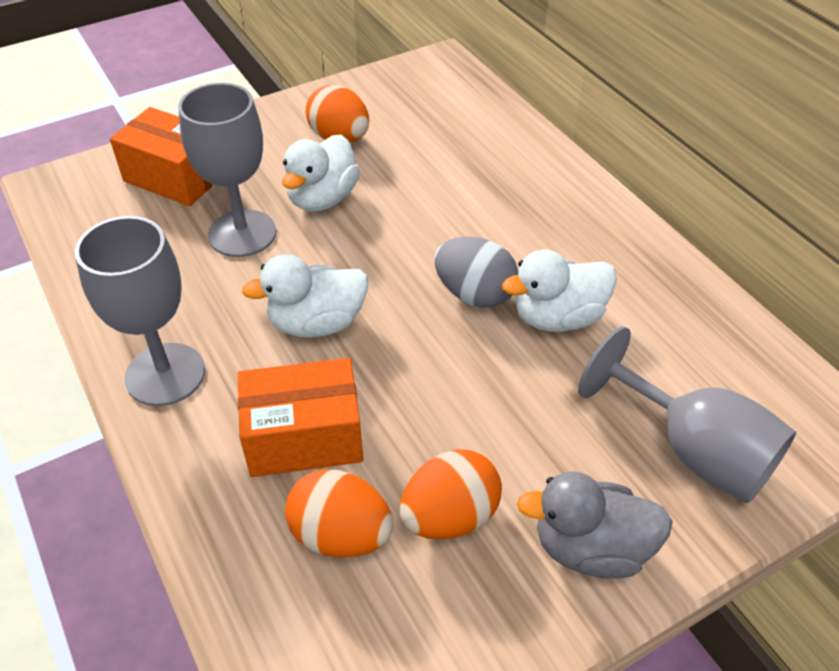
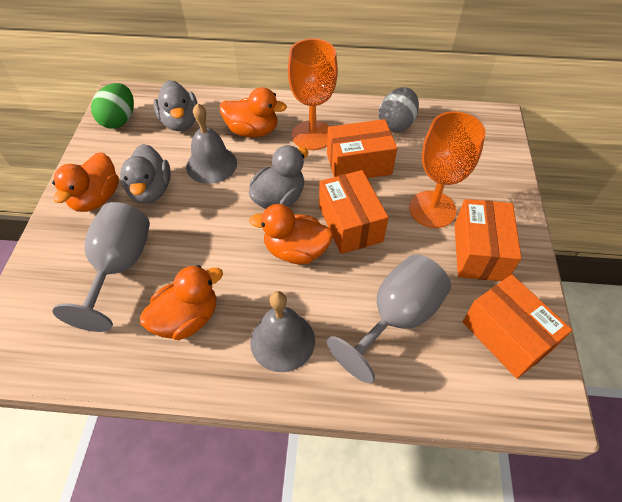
green egg: 0 -> 1
grey bell: 0 -> 2
grey duck: 1 -> 3
grey goblet: 3 -> 2
orange box: 2 -> 4
orange duck: 0 -> 4
orange egg: 3 -> 0
orange goblet: 0 -> 2
white duck: 3 -> 0

